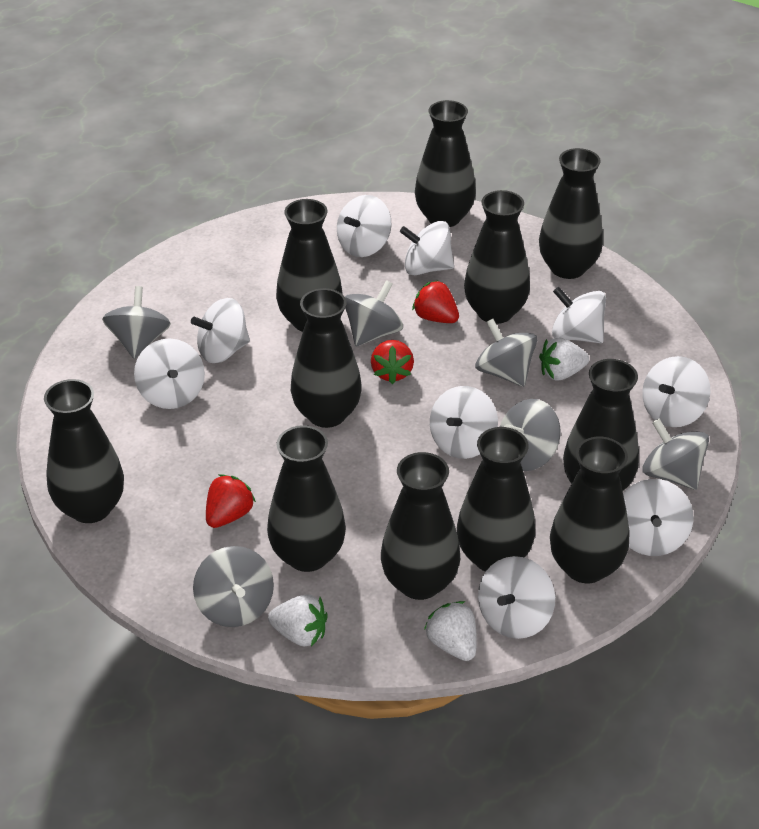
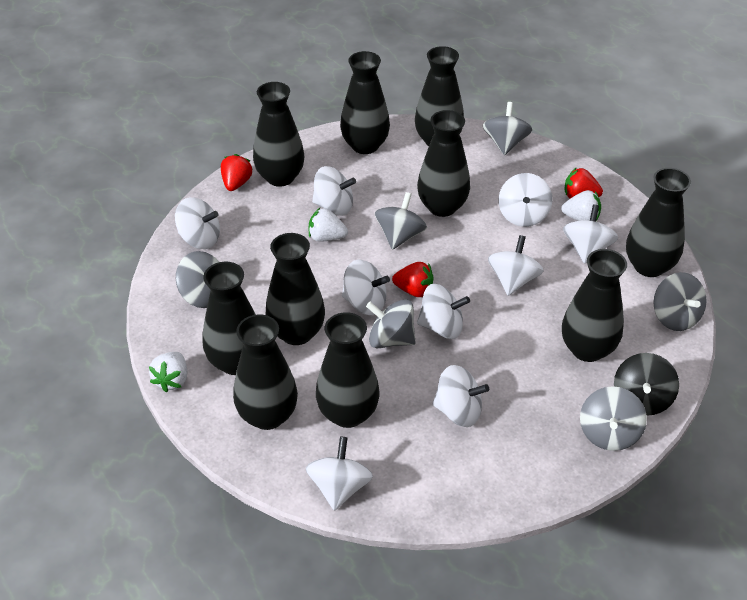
black spinning top: 0 -> 1
black vase: 11 -> 10

